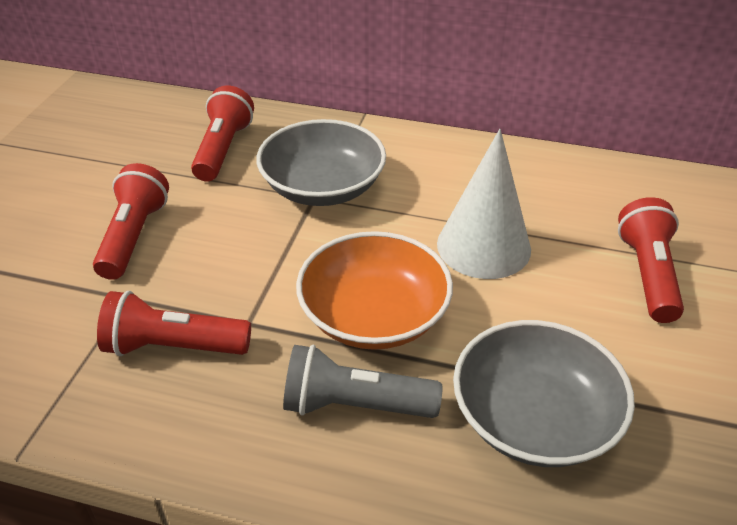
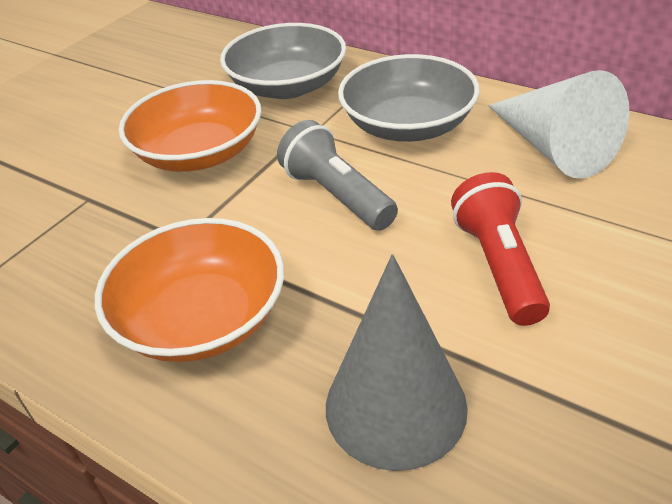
grey cone: 0 -> 1
orange bowl: 1 -> 2
red flashlight: 4 -> 1

